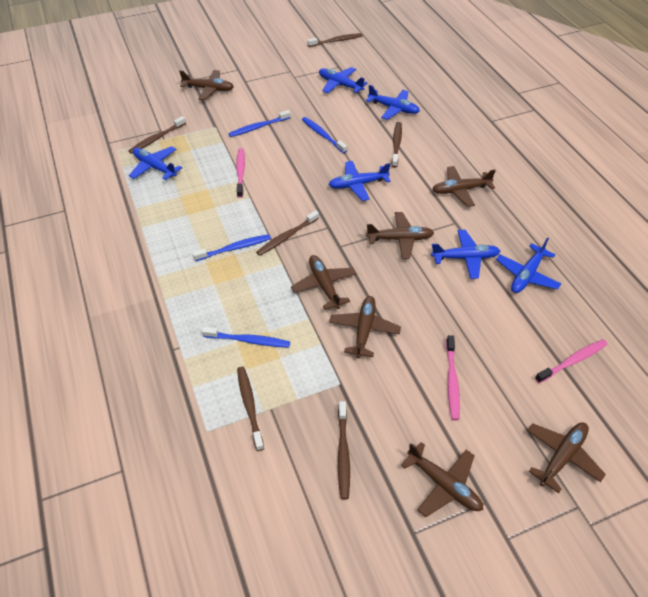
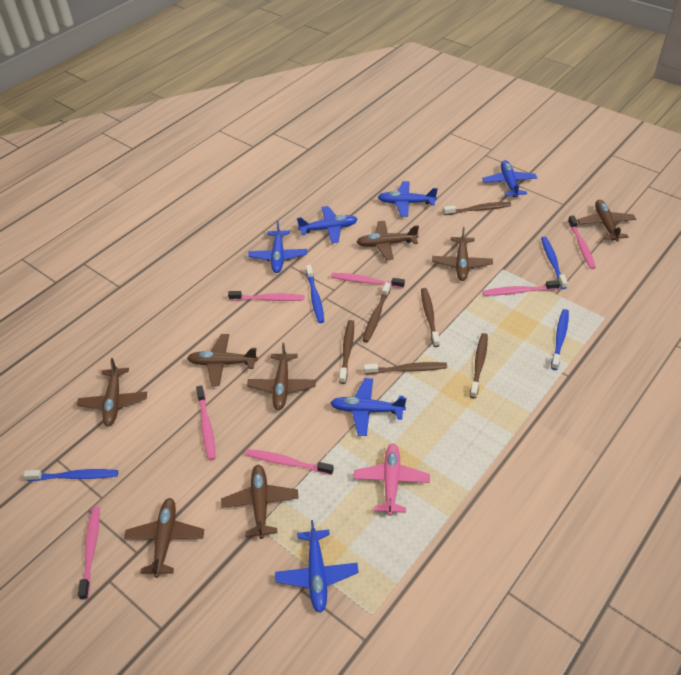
brown plane: 7 -> 8
pink plane: 0 -> 1
pink toothbrush: 3 -> 7

